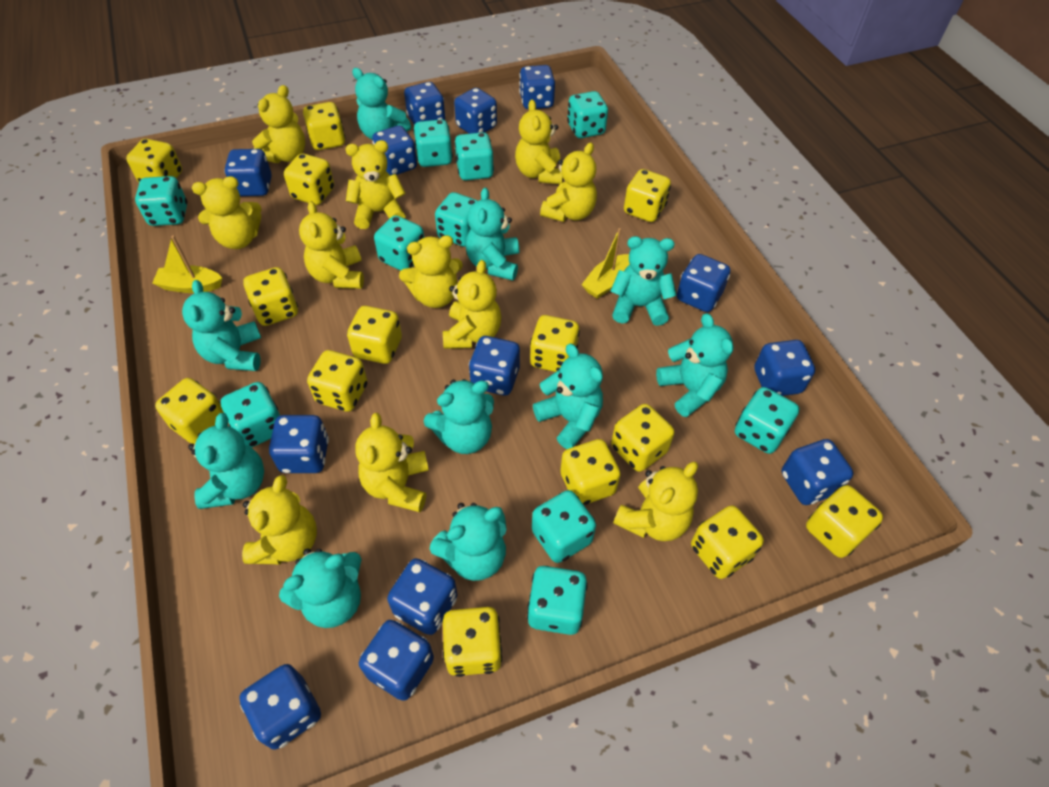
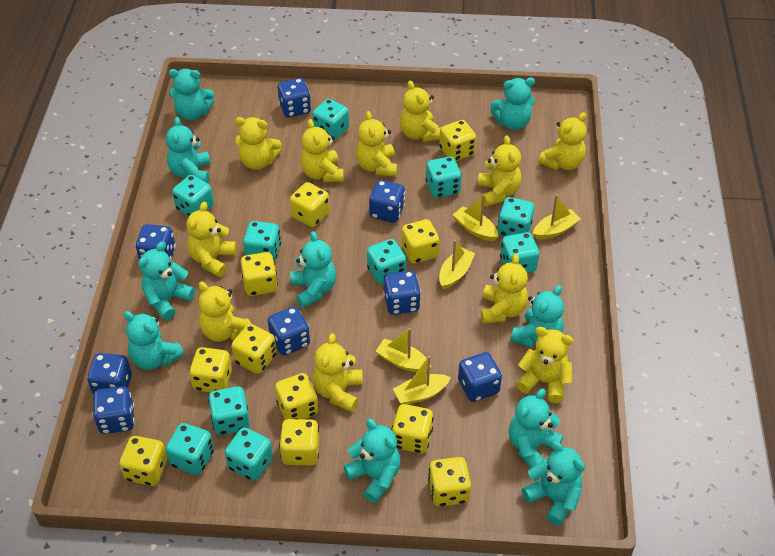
blue dice: 13 -> 8
yellow boat: 2 -> 5
yellow dice: 14 -> 11

